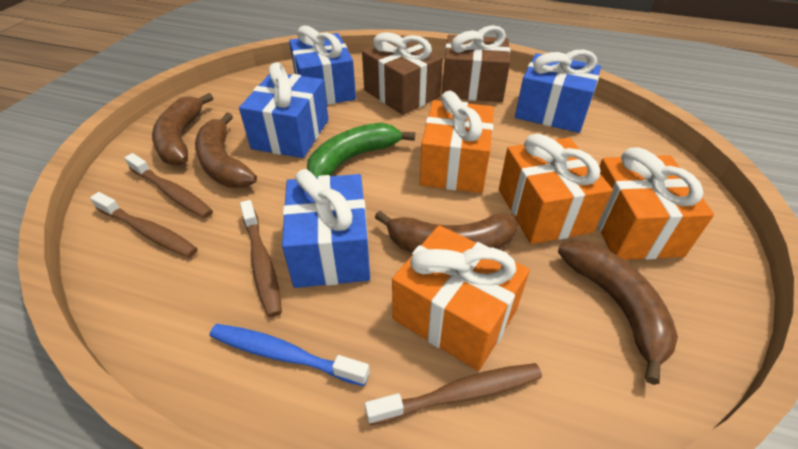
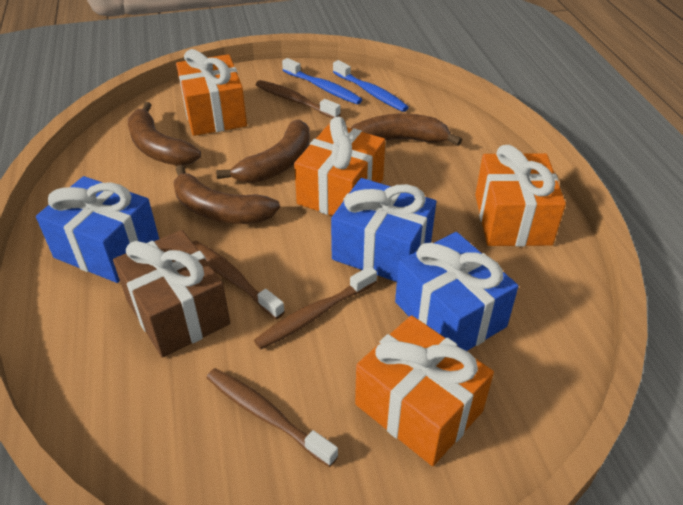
blue gift: 4 -> 3
blue toothbrush: 1 -> 2
brown gift: 2 -> 1
green banana: 1 -> 0

